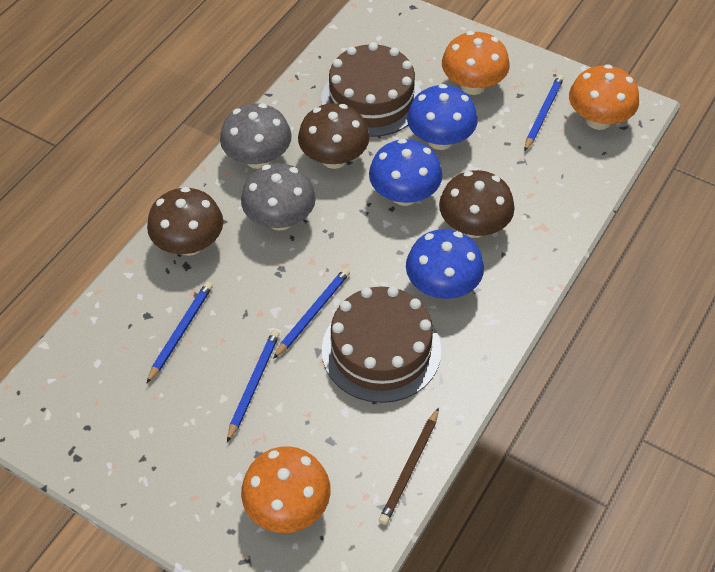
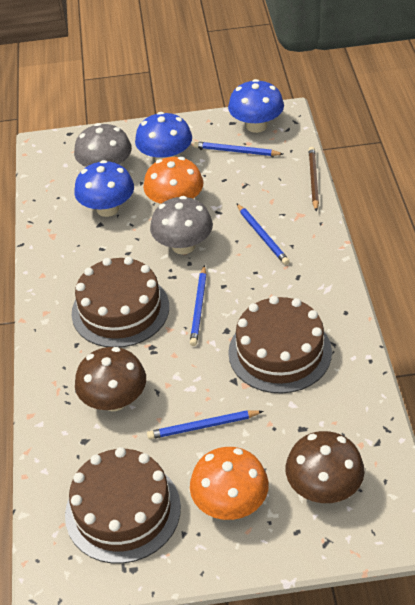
brown cake: 2 -> 3
brown mushroom: 3 -> 2
orange mushroom: 3 -> 2

